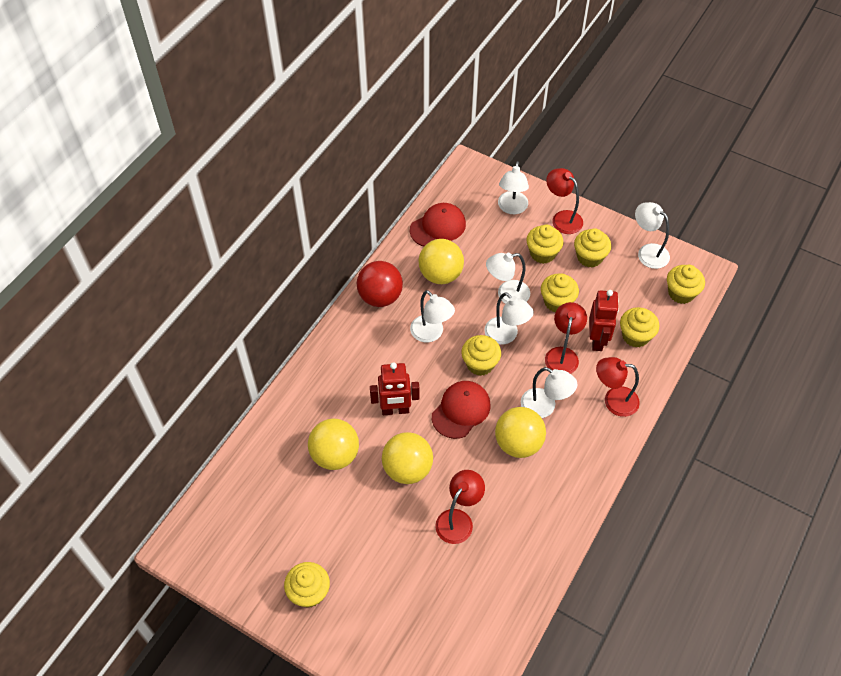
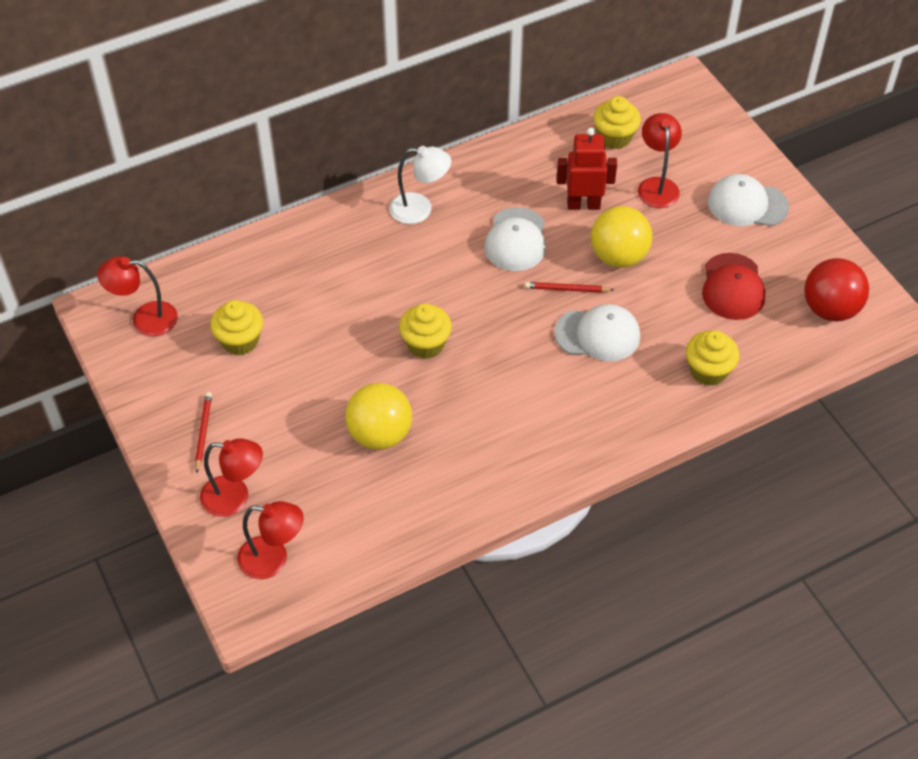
red cap: 2 -> 1
red pencil: 0 -> 2
red robot: 2 -> 1
white cap: 0 -> 3
white lamp: 6 -> 1
yellow ball: 4 -> 2
yellow cupcake: 7 -> 4

